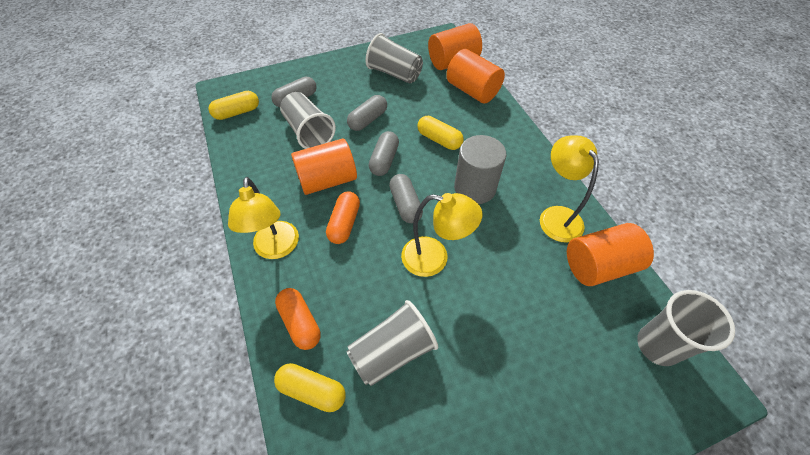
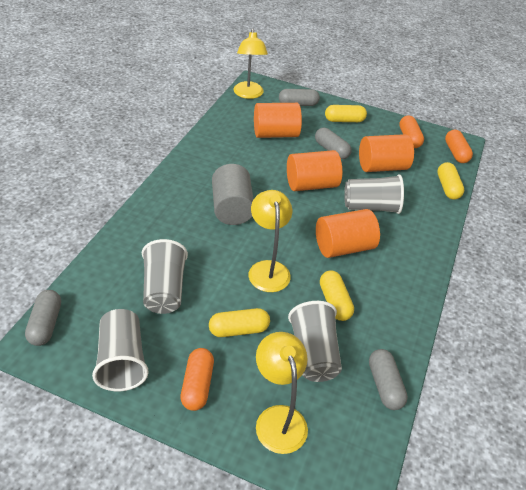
orange capsule: 2 -> 3
yellow capsule: 3 -> 4

